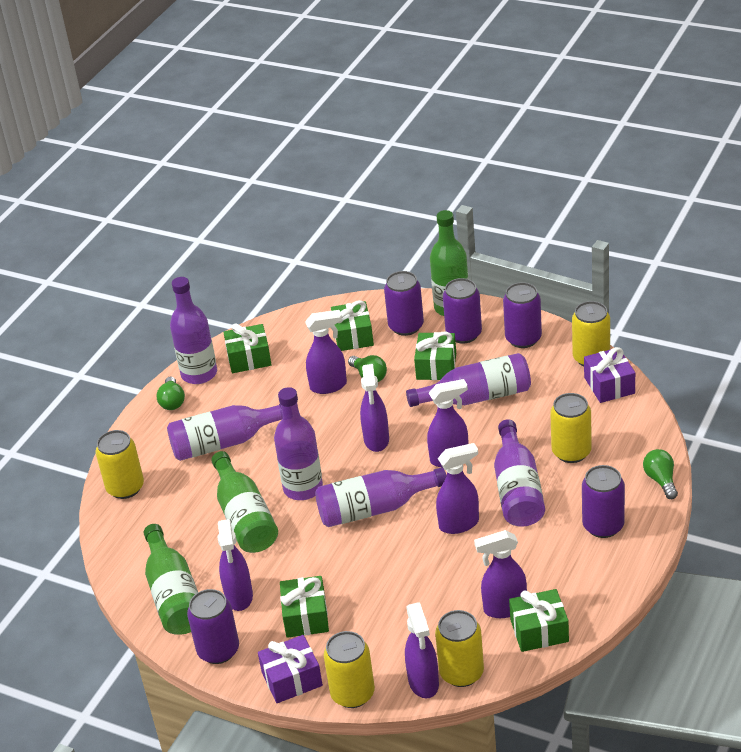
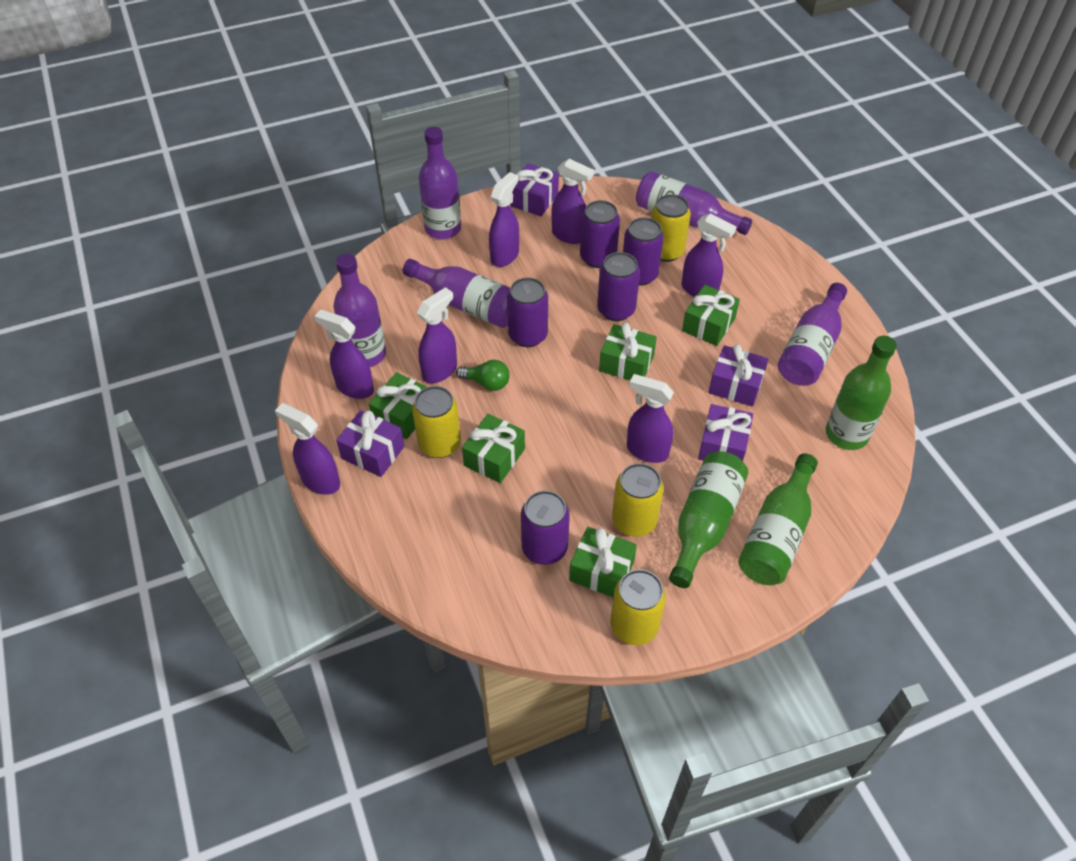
green light bulb: 3 -> 1
purple bottle: 6 -> 5
purple gift: 2 -> 4
yellow can: 5 -> 4

